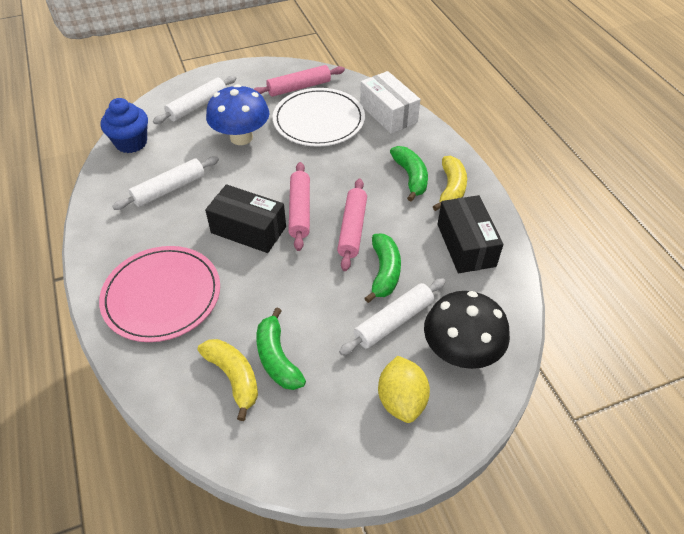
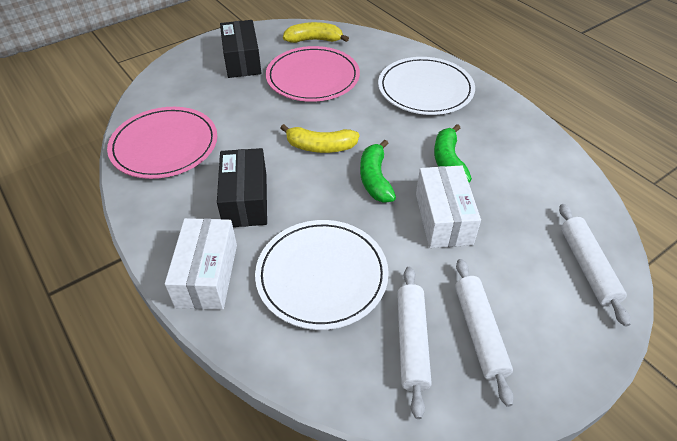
black mushroom: 1 -> 0
blue cupcake: 1 -> 0
blue mushroom: 1 -> 0
green banana: 3 -> 2
pink plate: 1 -> 2
pink rolling pin: 3 -> 0
white box: 1 -> 2
white plate: 1 -> 2
yellow lemon: 1 -> 0

